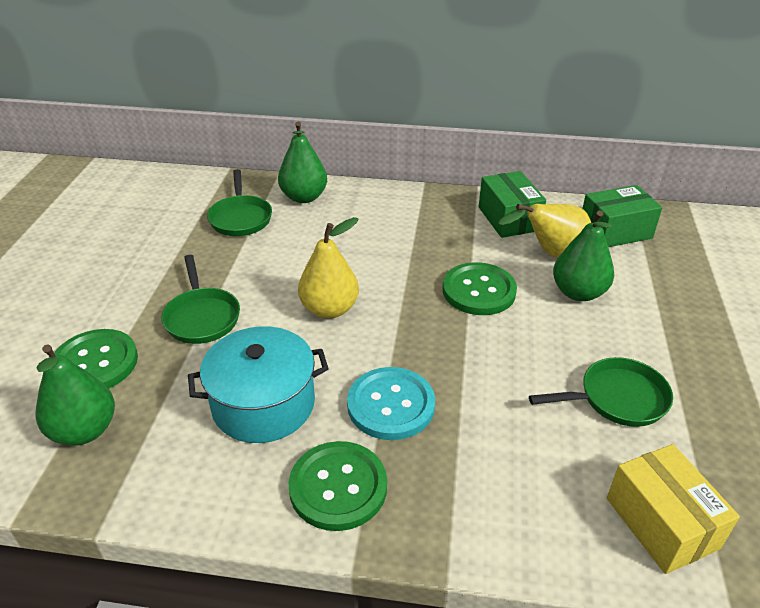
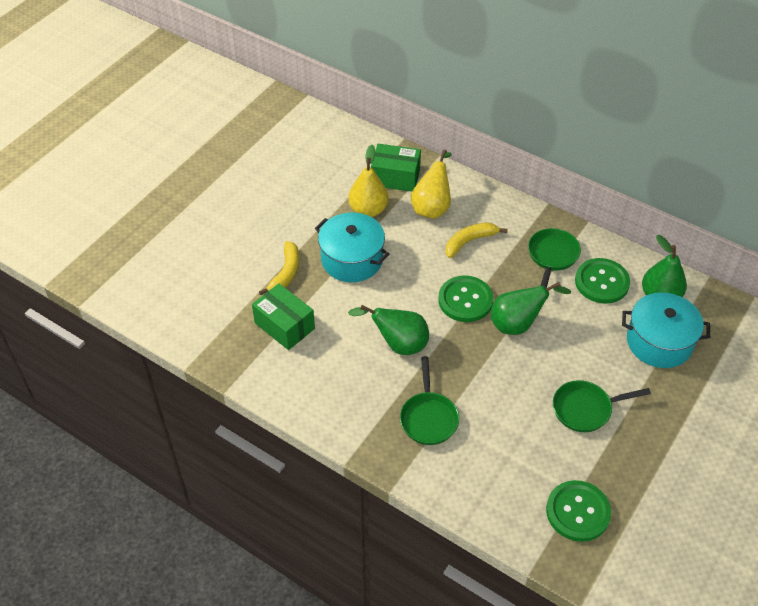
turquoise button: 1 -> 0
turquoise pot: 1 -> 2
yellow banana: 0 -> 2
yellow box: 1 -> 0

